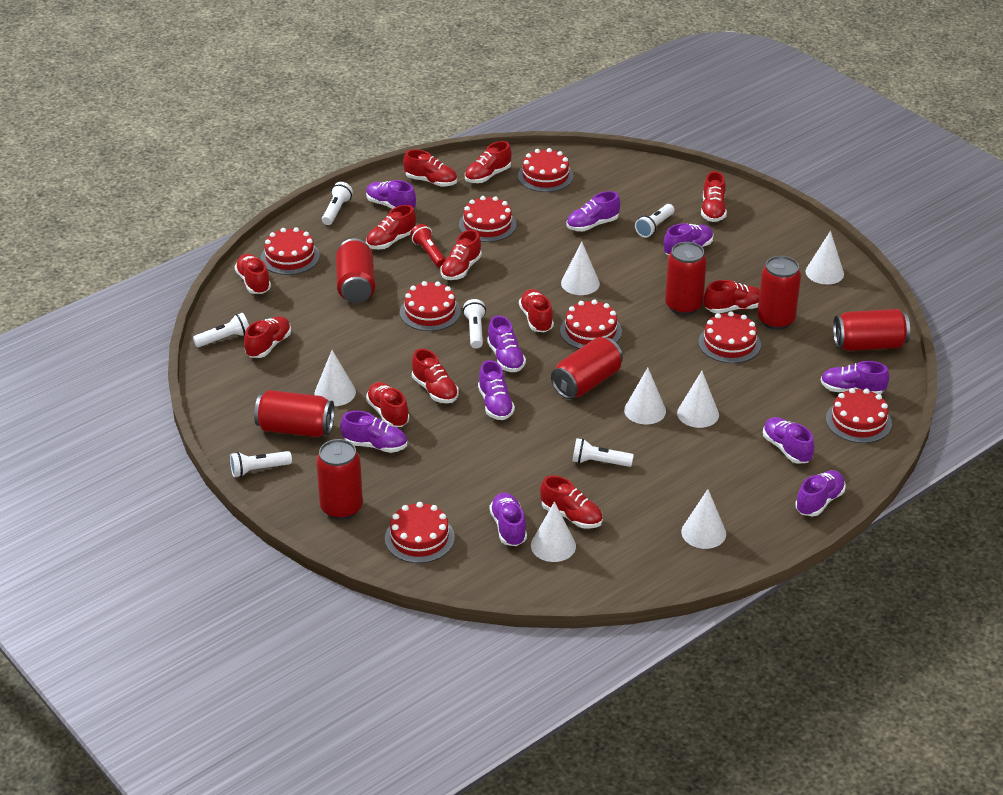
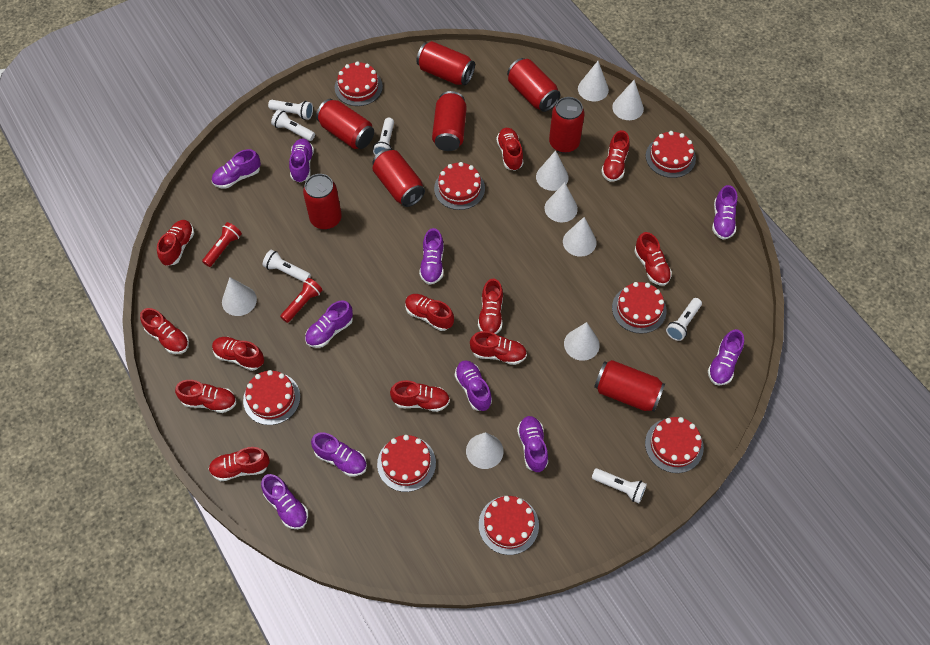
red can: 7 -> 8
red flashlight: 1 -> 2
white cone: 7 -> 8

